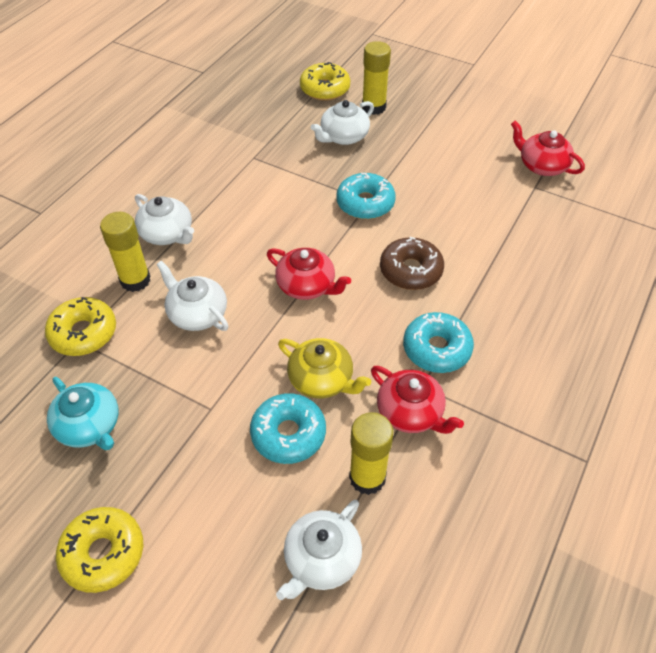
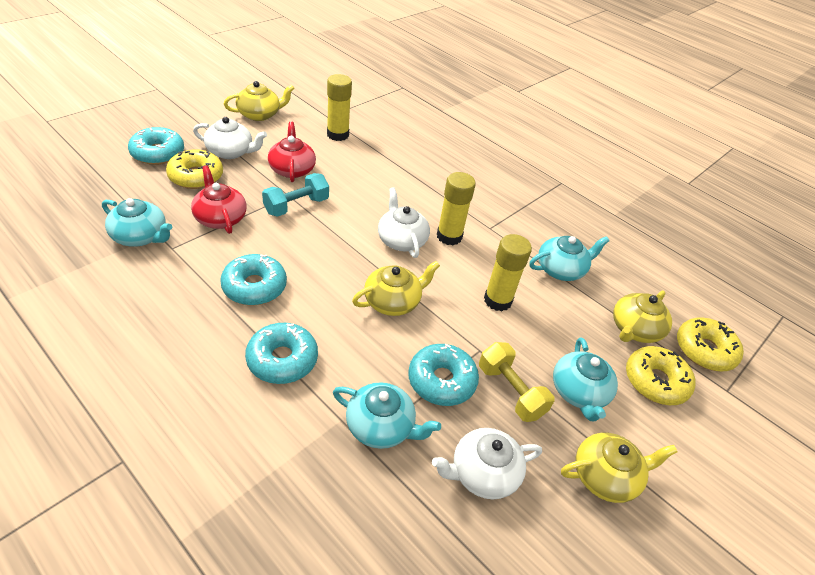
brown donut: 1 -> 0
red teapot: 3 -> 2
turquoise donut: 3 -> 4
turquoise dumbbell: 0 -> 1
turquoise teapot: 1 -> 4
white teapot: 4 -> 3
yellow dumbbell: 0 -> 1
yellow teapot: 1 -> 4

